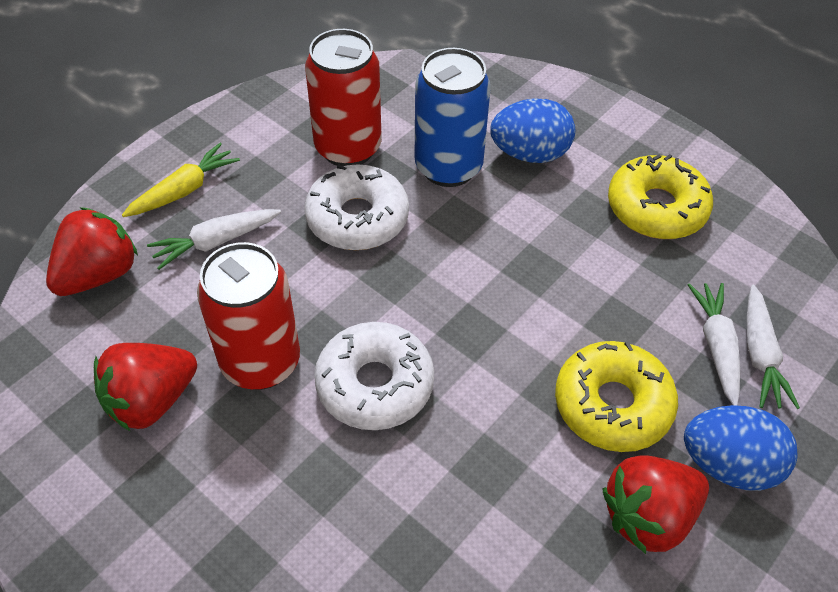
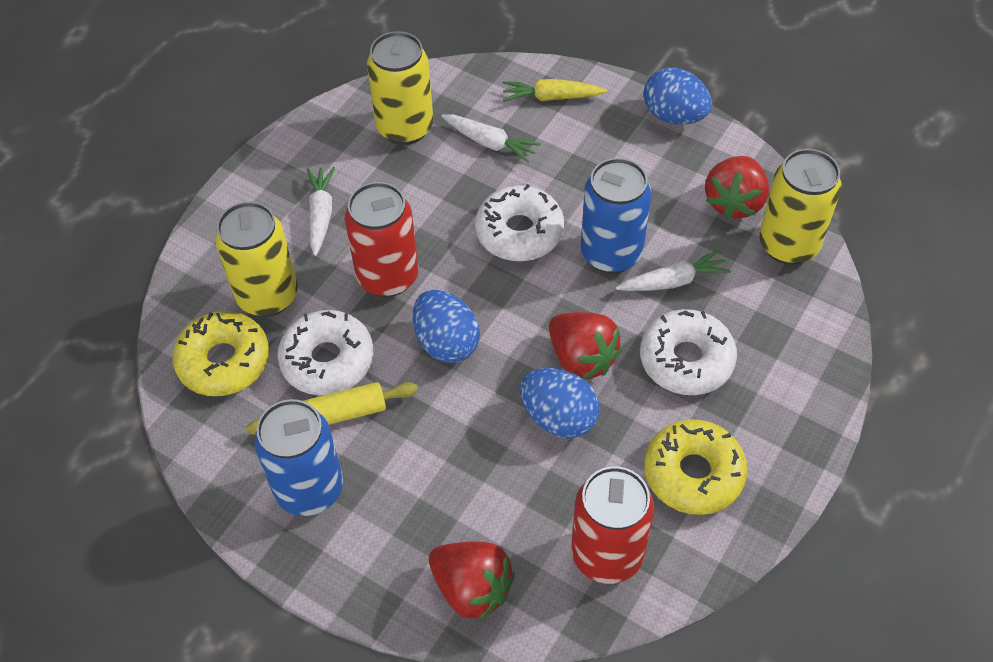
blue can: 1 -> 2
blue egg: 2 -> 3
white donut: 2 -> 3
yellow can: 0 -> 3
yellow rolling pin: 0 -> 1

